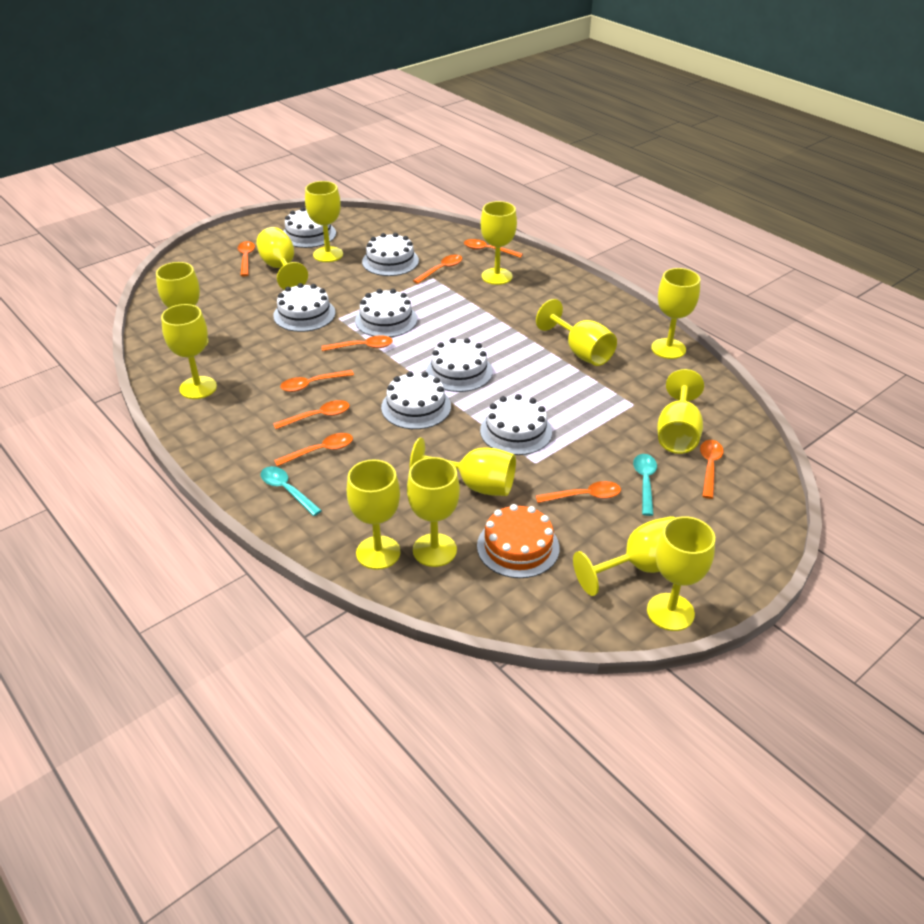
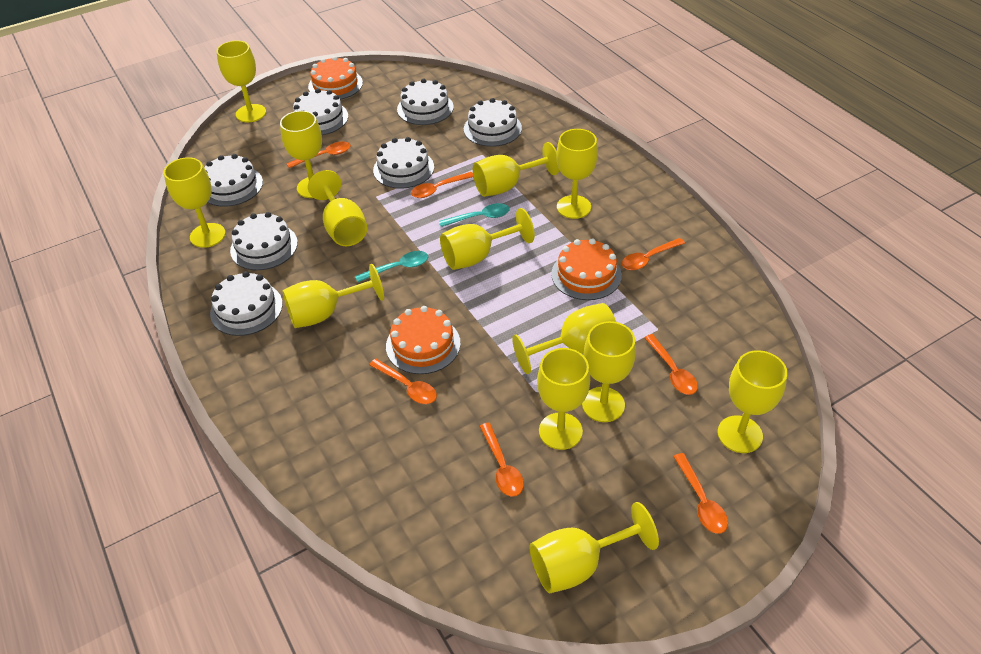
orange cake: 1 -> 3
orange spoon: 9 -> 7

